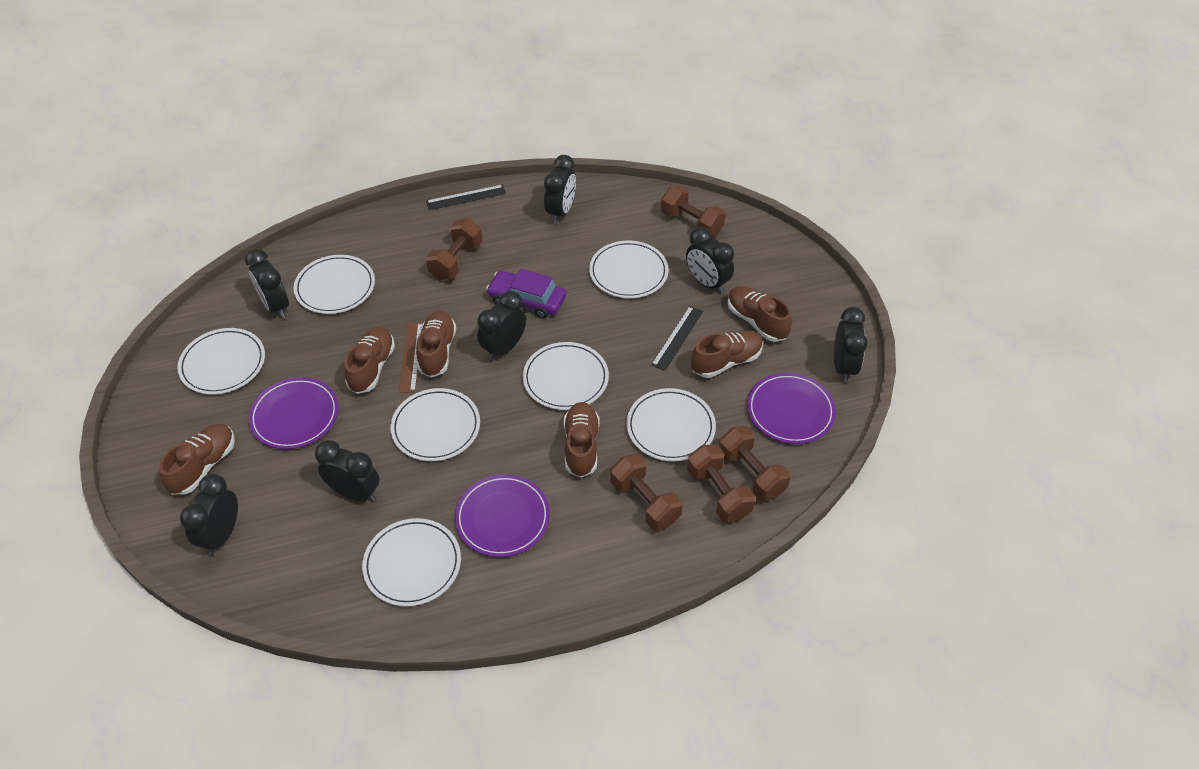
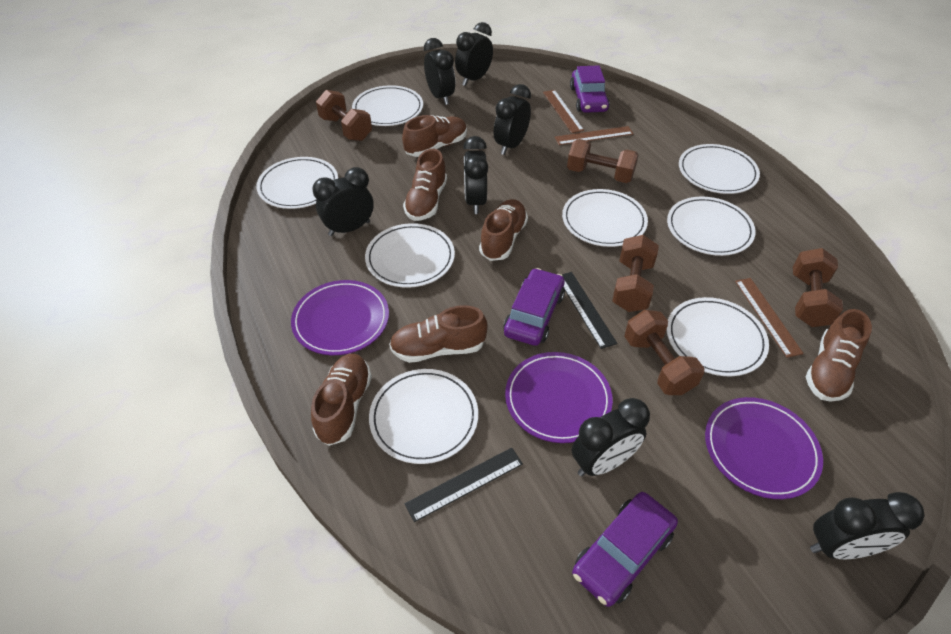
brown ruler: 1 -> 3
purple car: 1 -> 3
white plate: 7 -> 8

